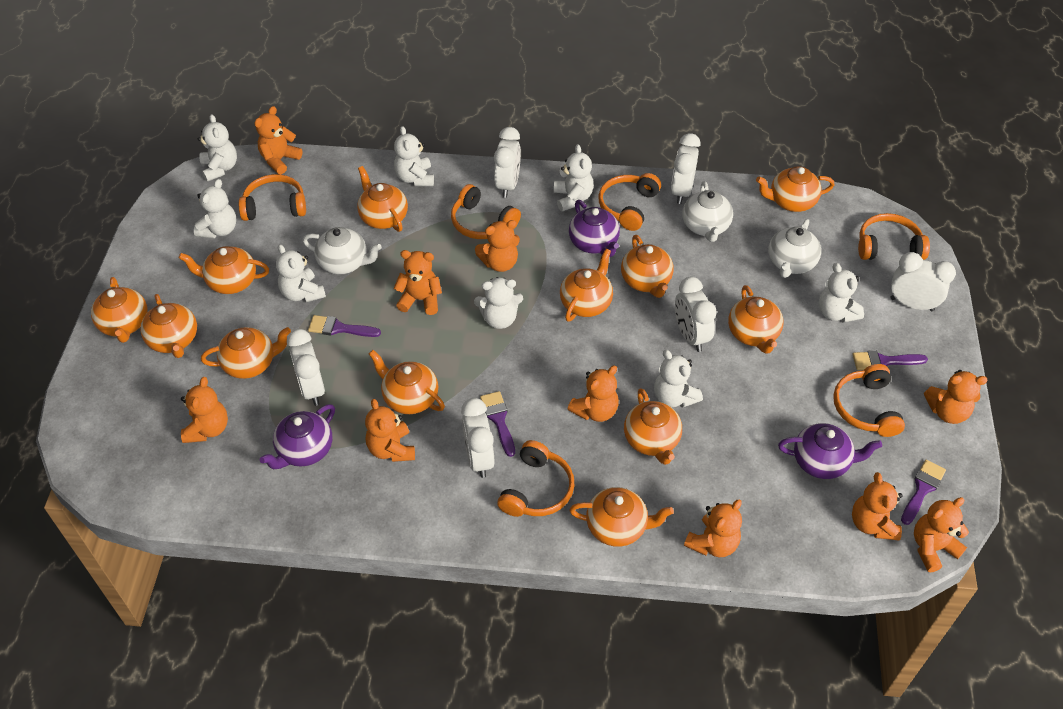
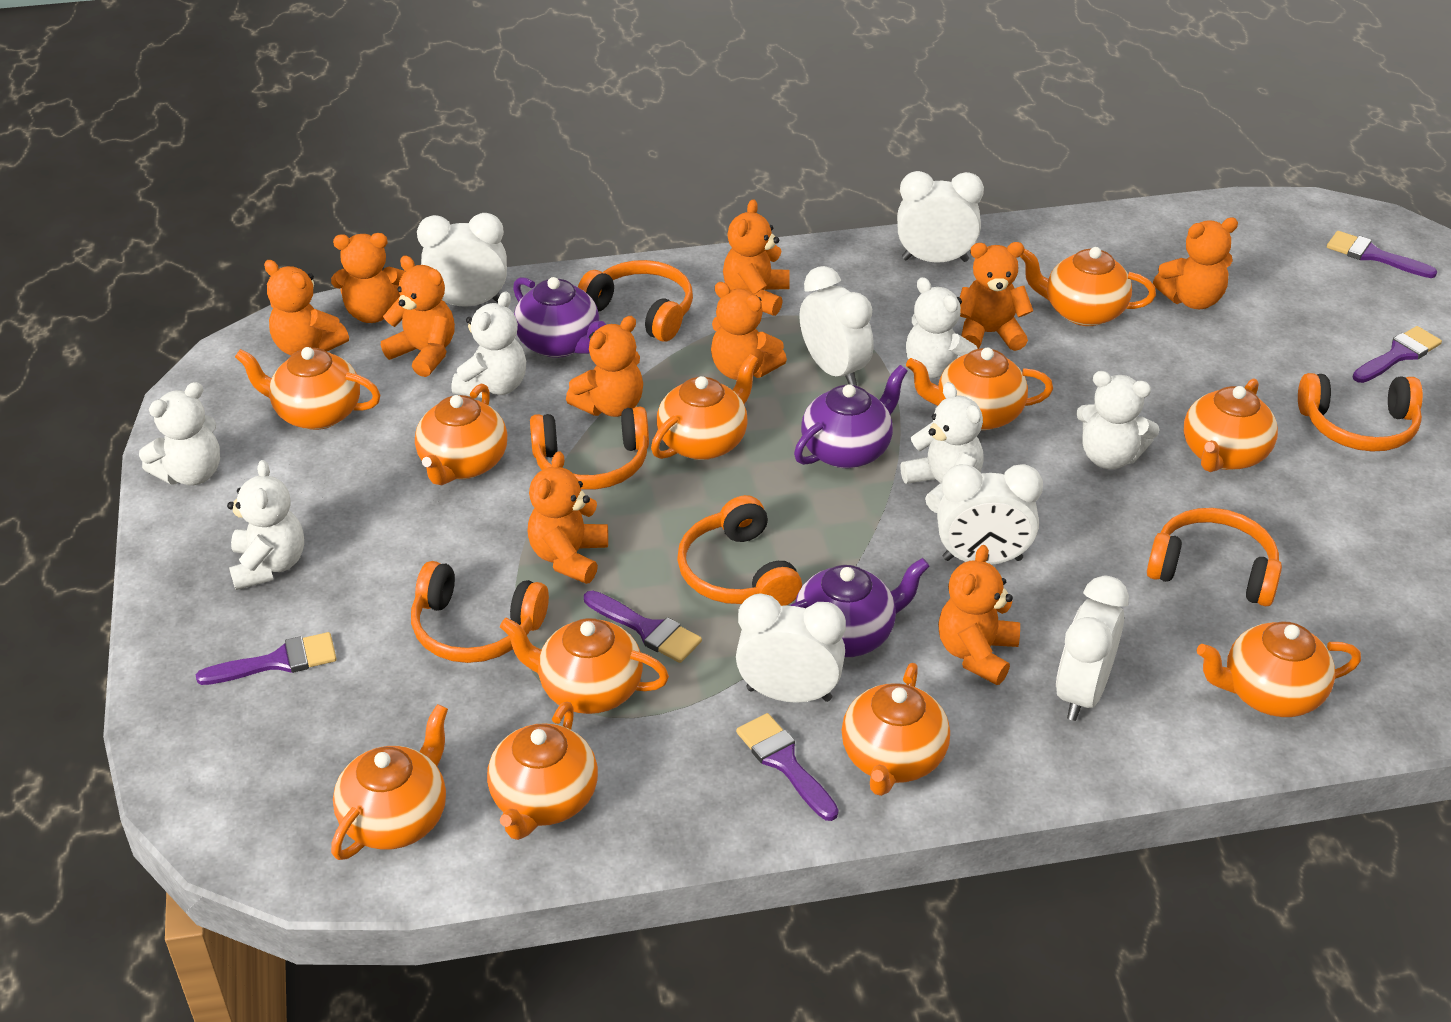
orange teapot: 12 -> 11
purple brush: 4 -> 5
white teapot: 3 -> 0
white teddy bear: 8 -> 6

